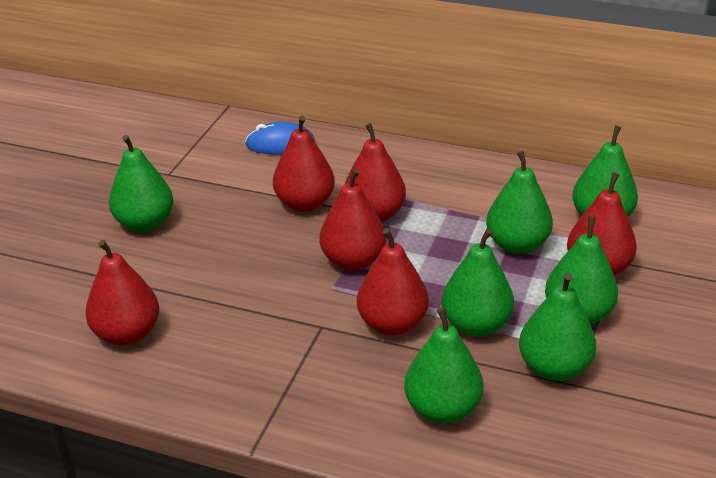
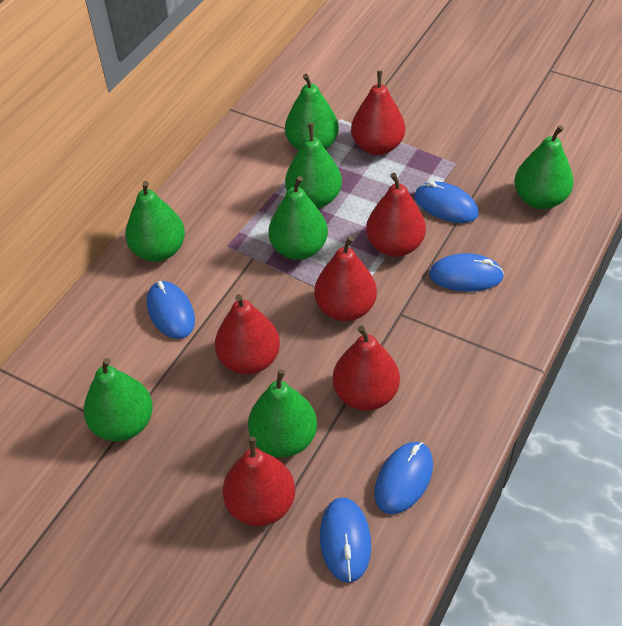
blue mouse: 1 -> 5

